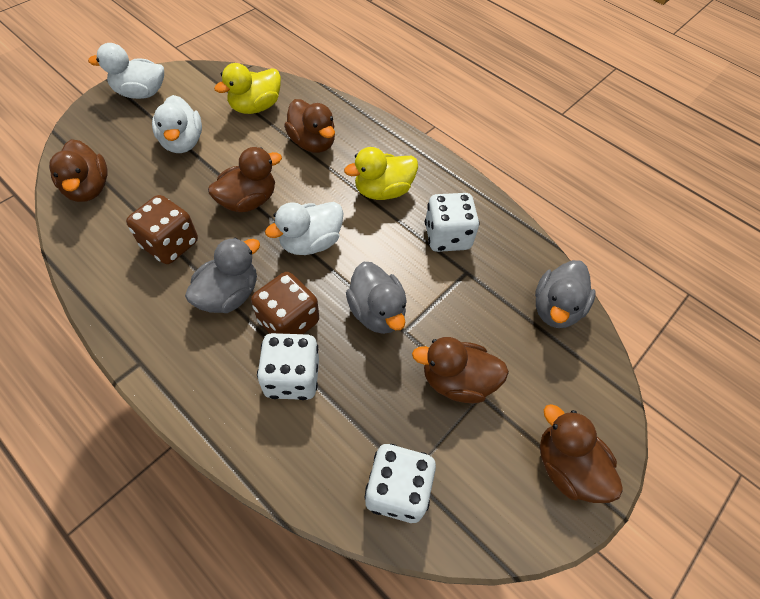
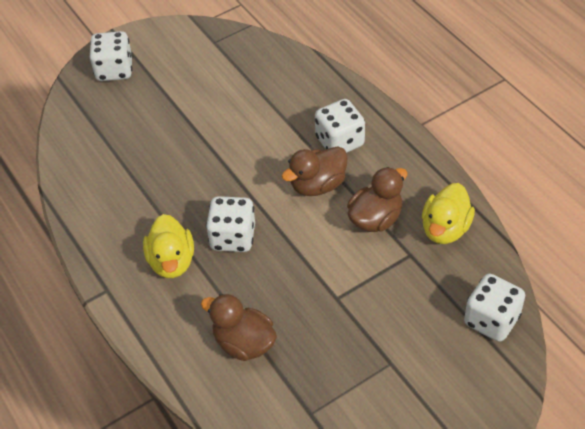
brown dice: 2 -> 0
brown duck: 5 -> 3
grey duck: 3 -> 0
white dice: 3 -> 4
white duck: 3 -> 0

